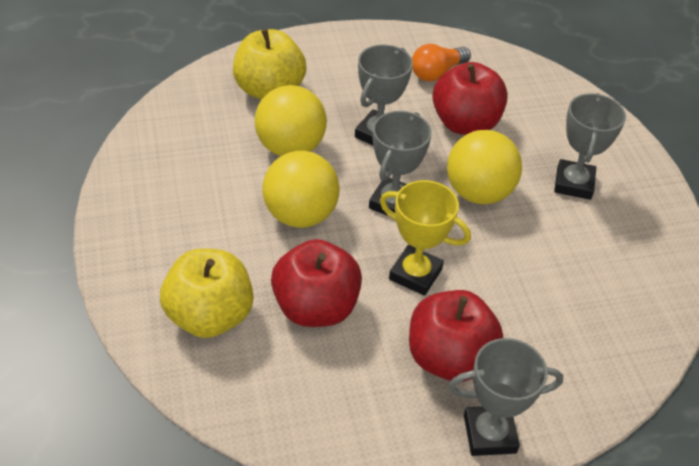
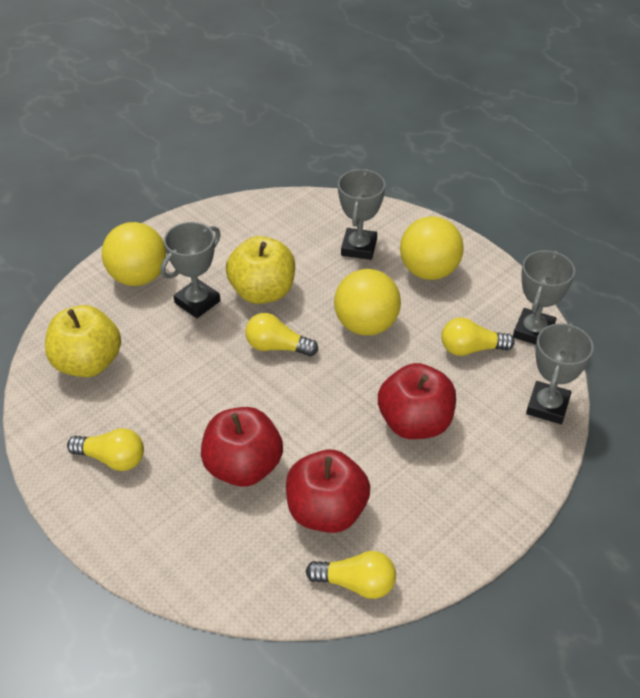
orange light bulb: 1 -> 0
yellow light bulb: 0 -> 4
yellow trophy: 1 -> 0

